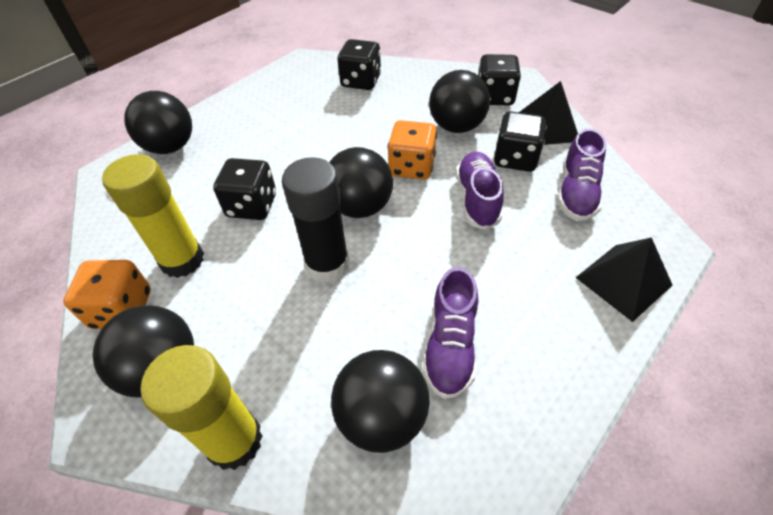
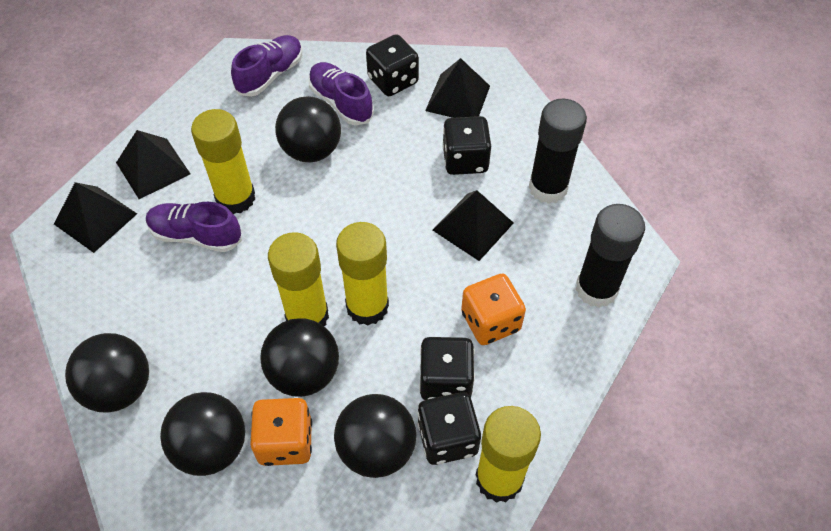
black glue stick: 1 -> 2
black pyramid: 2 -> 4
yellow glue stick: 2 -> 4

